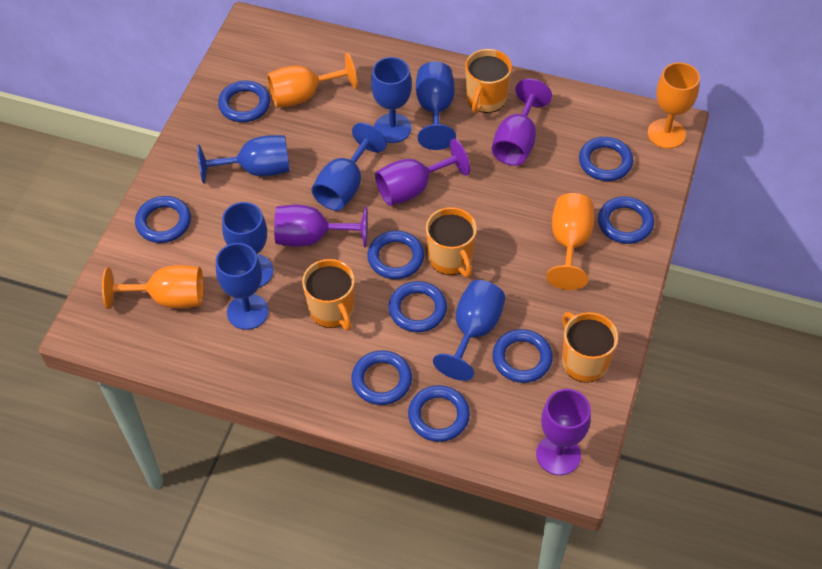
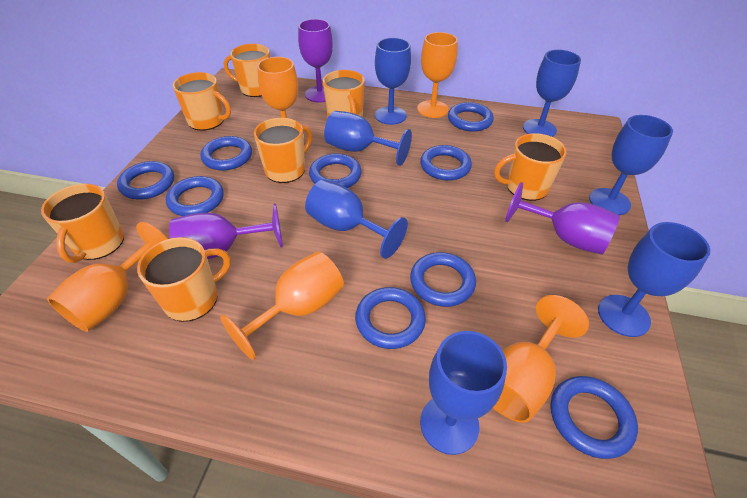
orange goblet: 4 -> 5
orange mug: 4 -> 7
purple goblet: 4 -> 3

